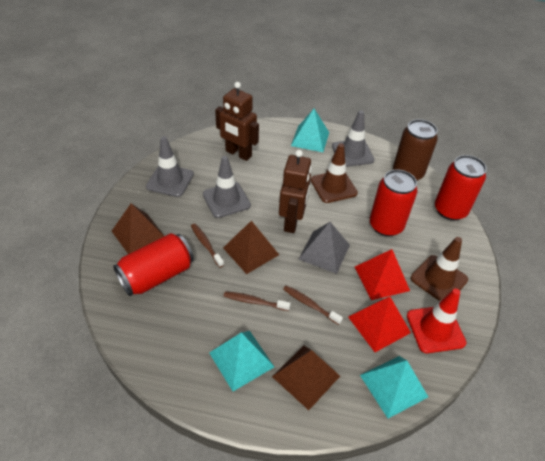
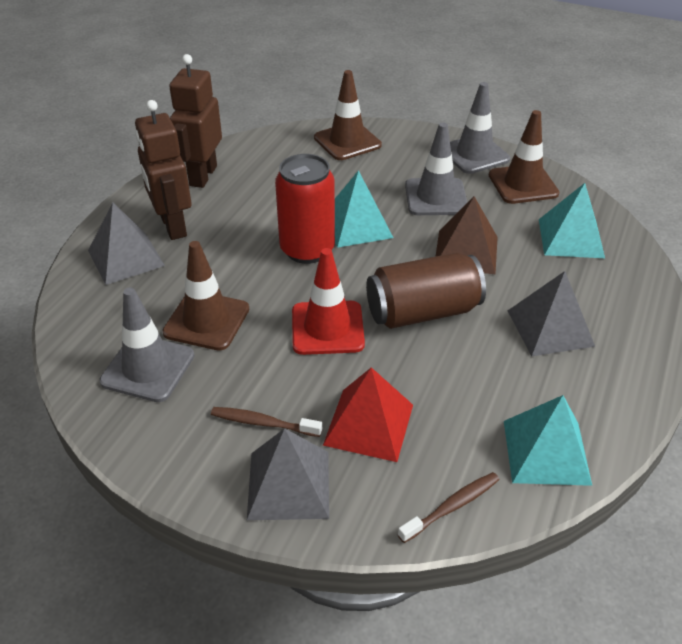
brown pyramid: 3 -> 1
brown toothbrush: 3 -> 2
brown traffic cone: 2 -> 3
grey pyramid: 1 -> 3
red can: 3 -> 1
red pyramid: 2 -> 1

